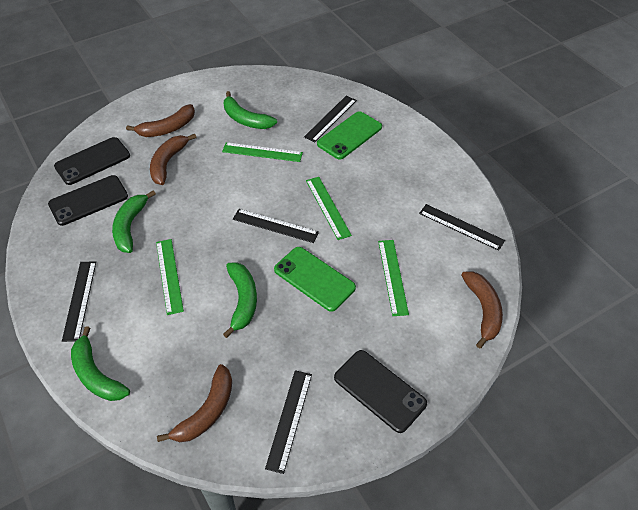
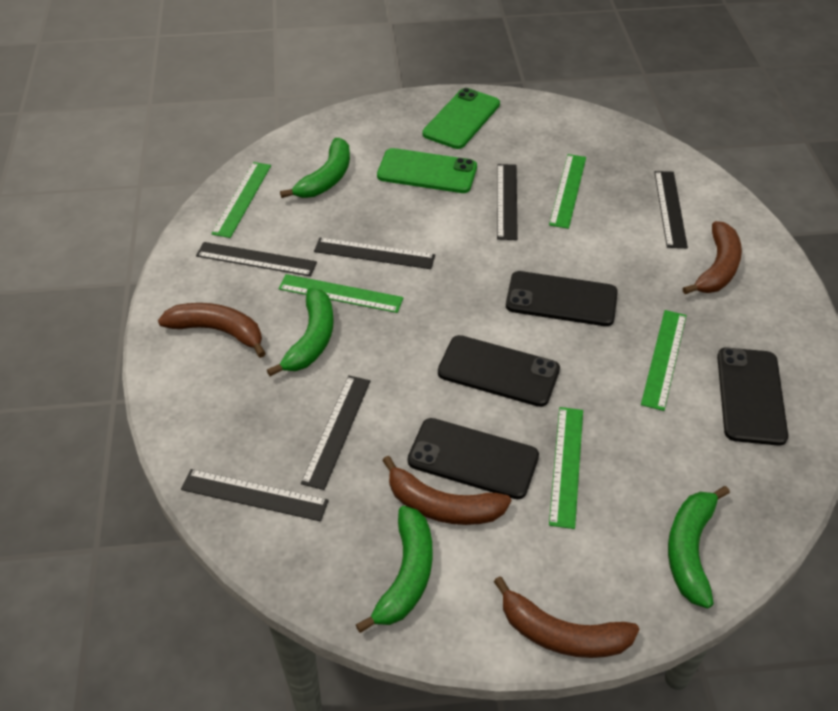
black phone: 3 -> 4
black ruler: 5 -> 6
green ruler: 4 -> 5

